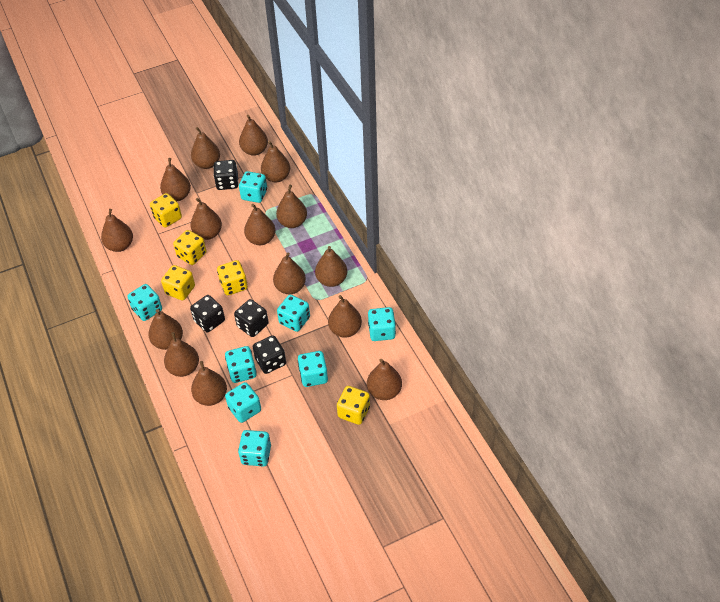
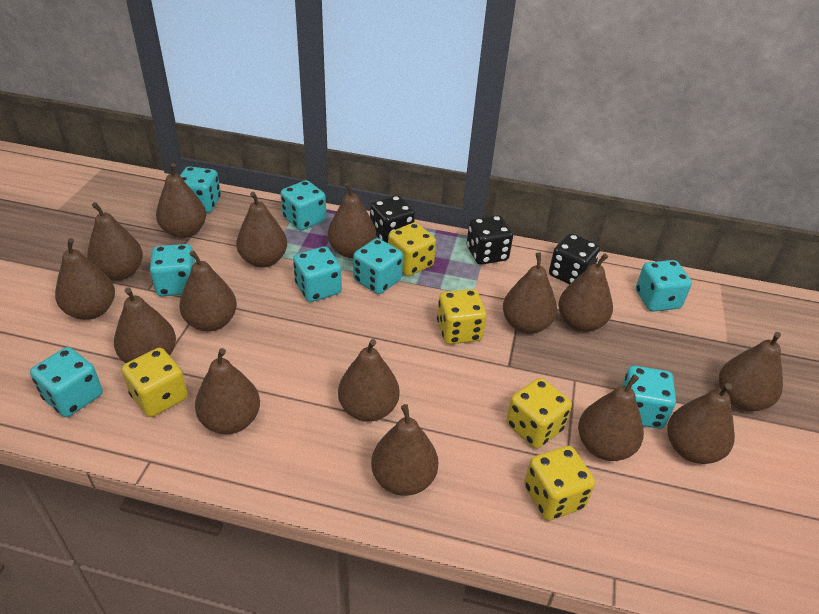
black dice: 4 -> 3

